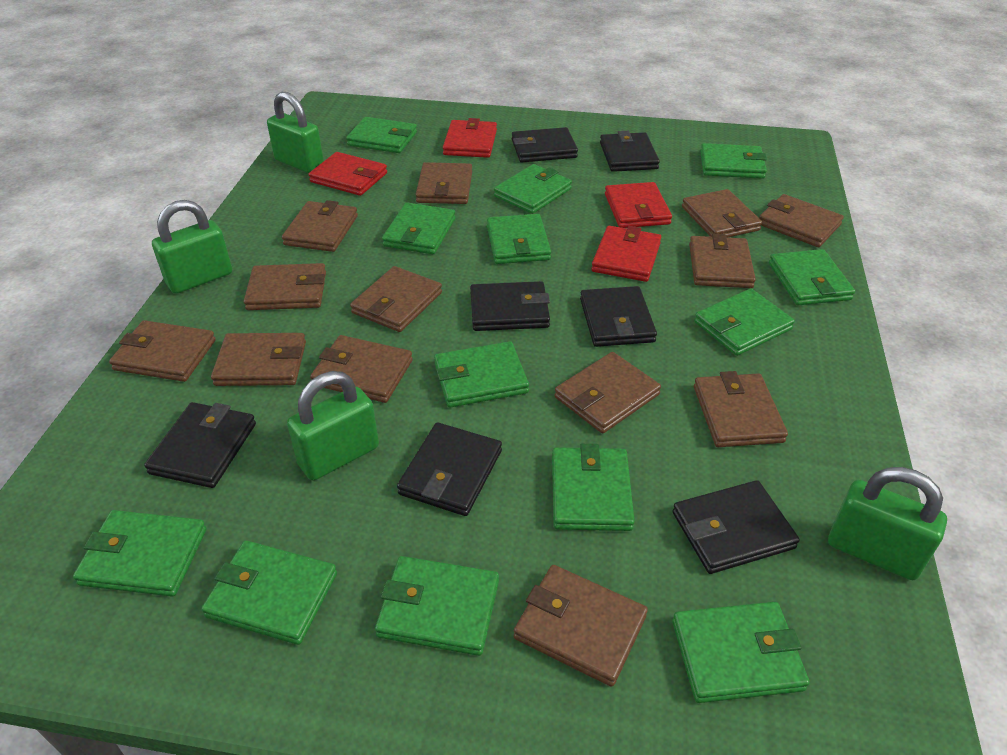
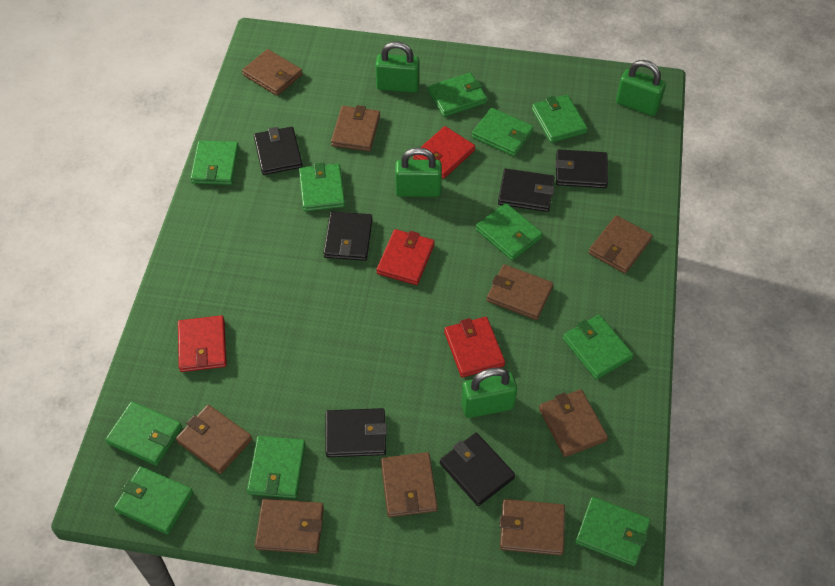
black wallet: 7 -> 6
brown wallet: 13 -> 9
green wallet: 13 -> 11

